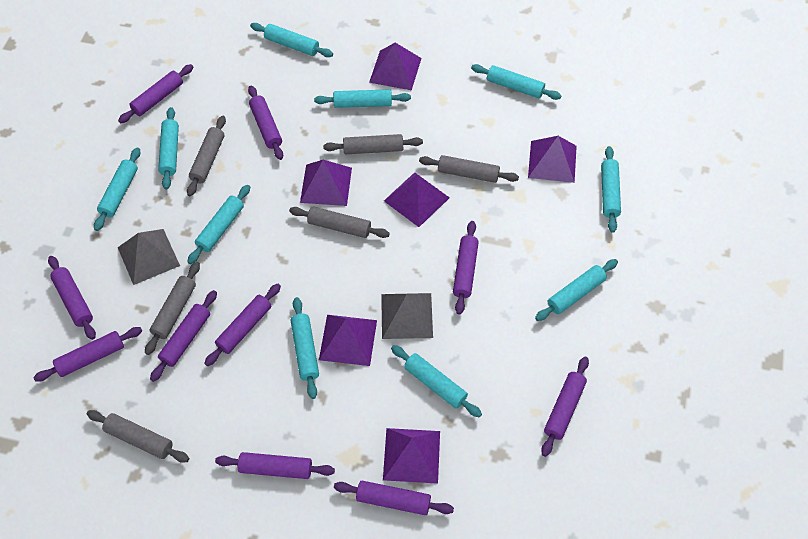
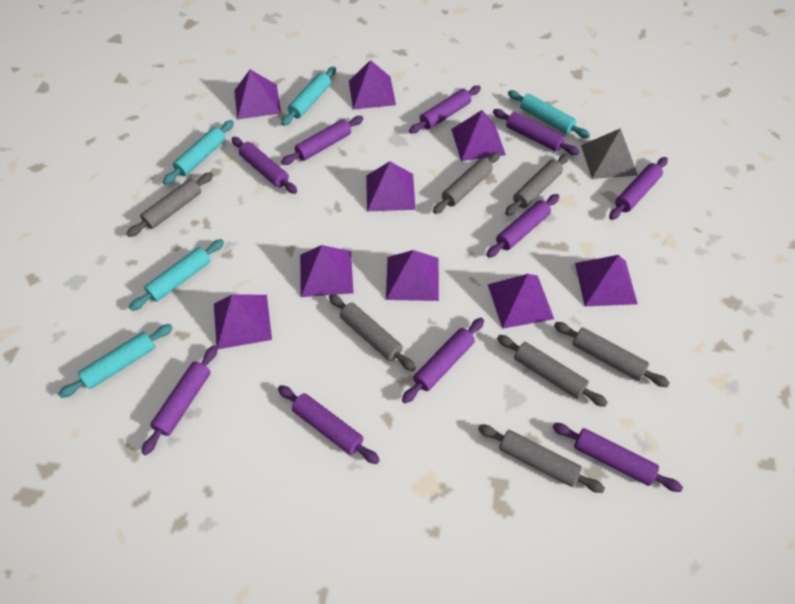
grey pyramid: 2 -> 1
grey rolling pin: 6 -> 7
purple pyramid: 6 -> 9
turquoise rolling pin: 10 -> 5

